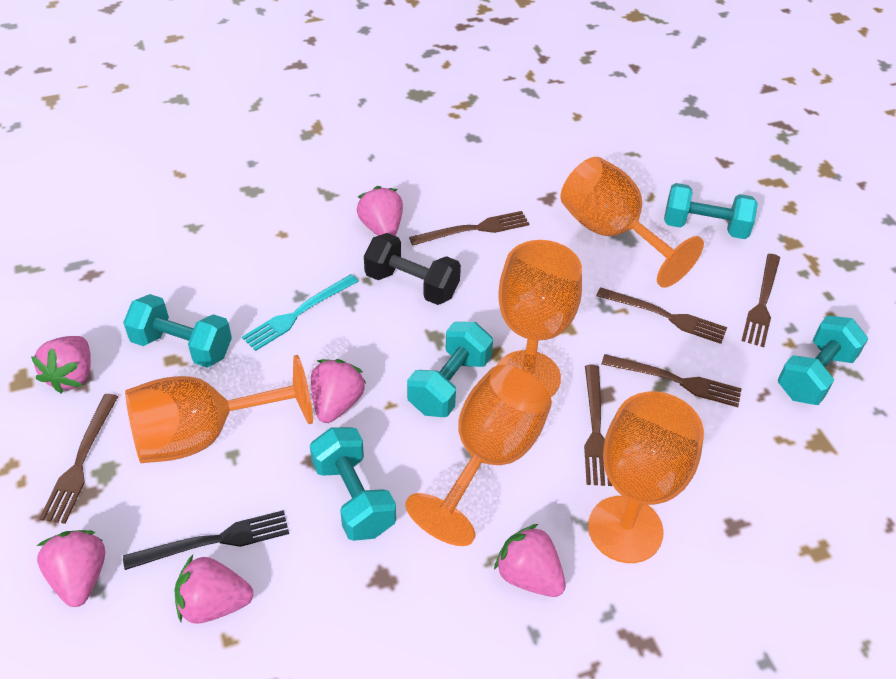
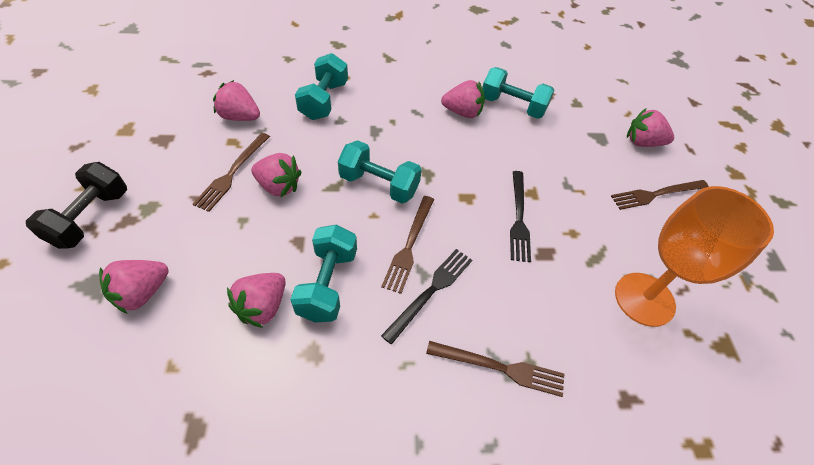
black fork: 1 -> 2
brown fork: 6 -> 4
orange goblet: 5 -> 1
turquoise dumbbell: 5 -> 4
turquoise fork: 1 -> 0

